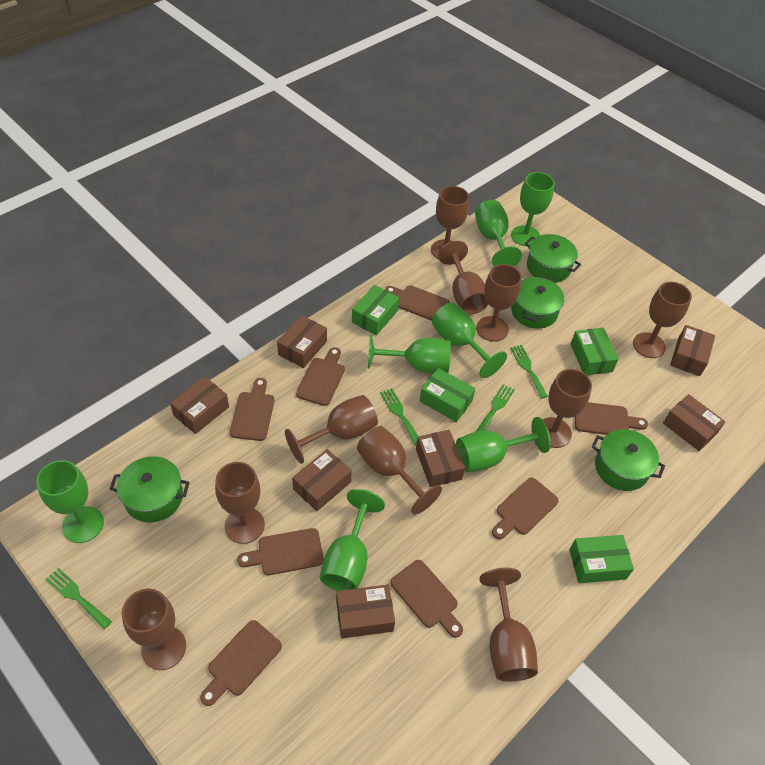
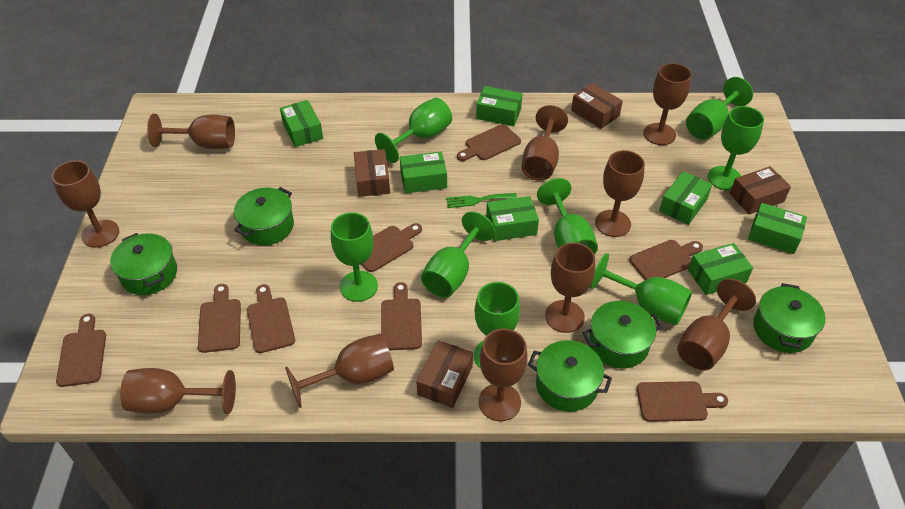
brown box: 7 -> 4
green box: 4 -> 7
green fork: 4 -> 1
green goblet: 7 -> 8
green pot: 4 -> 5

